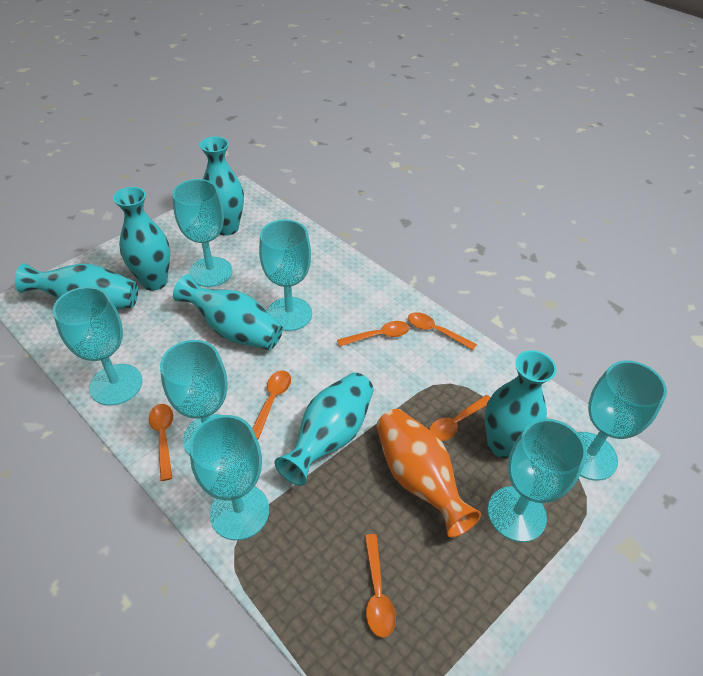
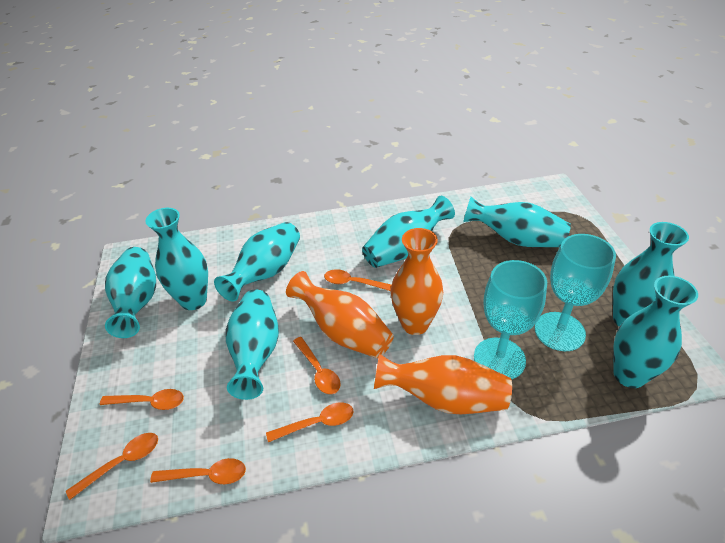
orange vase: 1 -> 3
turquoise goblet: 7 -> 2
turquoise vase: 6 -> 8

